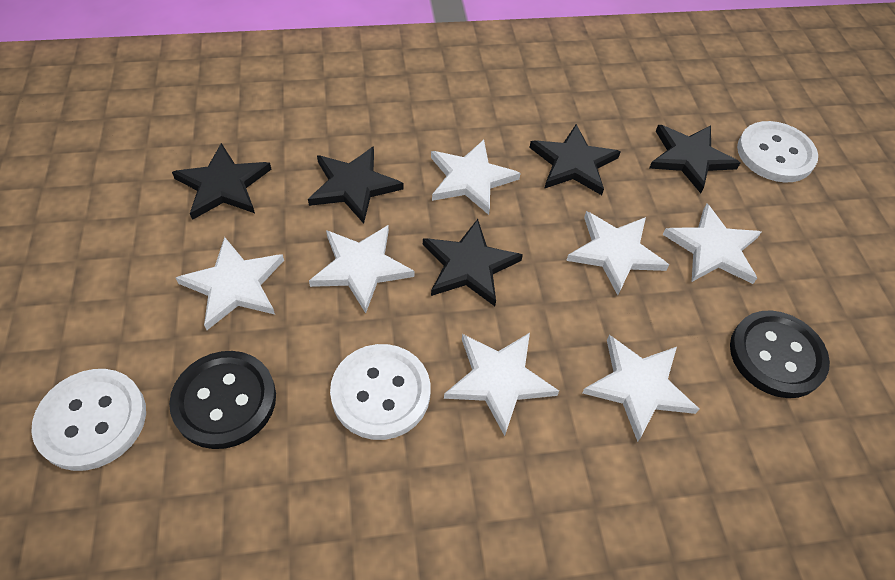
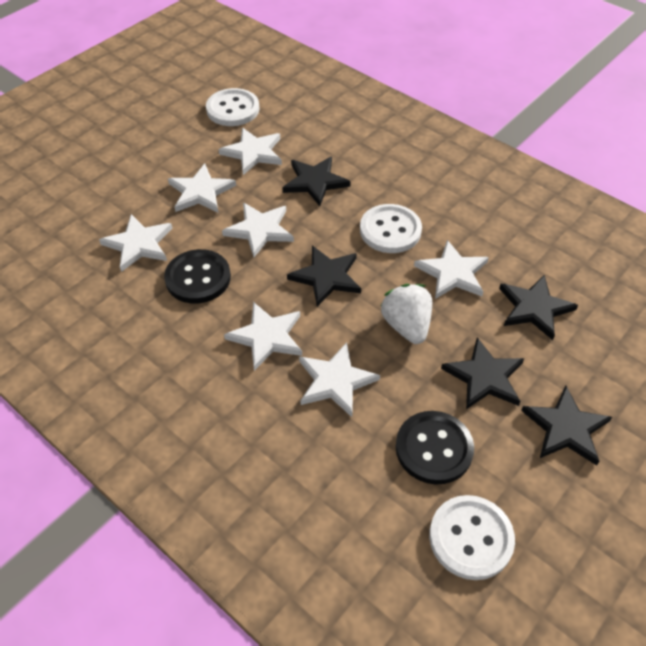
white strawberry: 0 -> 1

